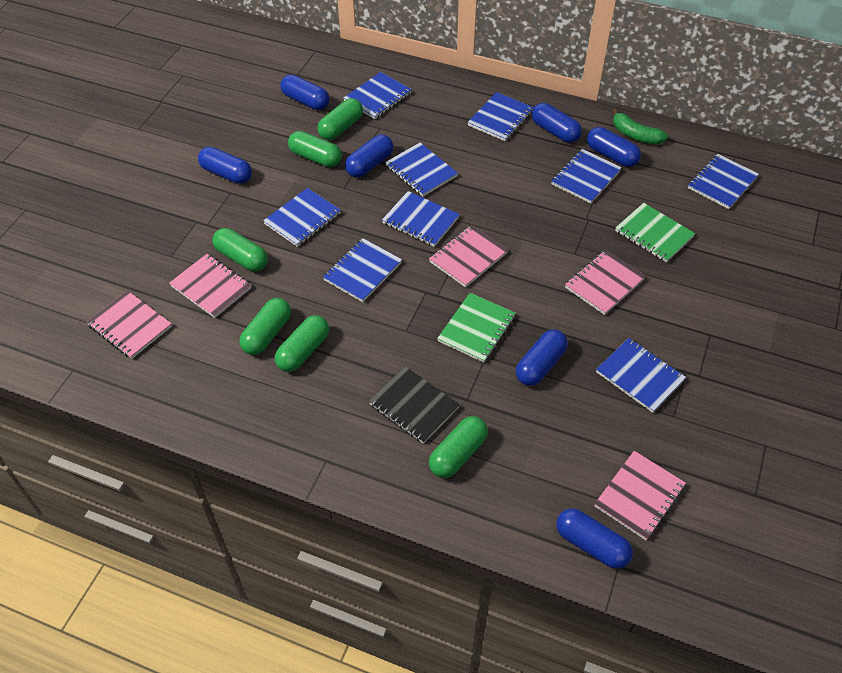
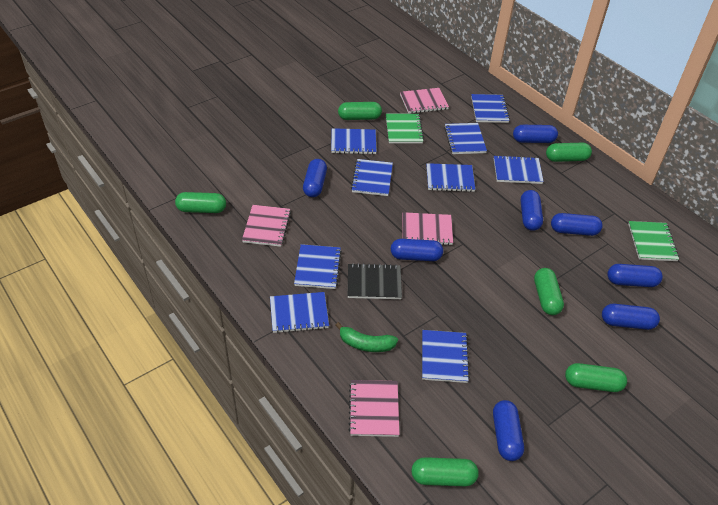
blue capsule: 7 -> 8
pink notebook: 5 -> 4

